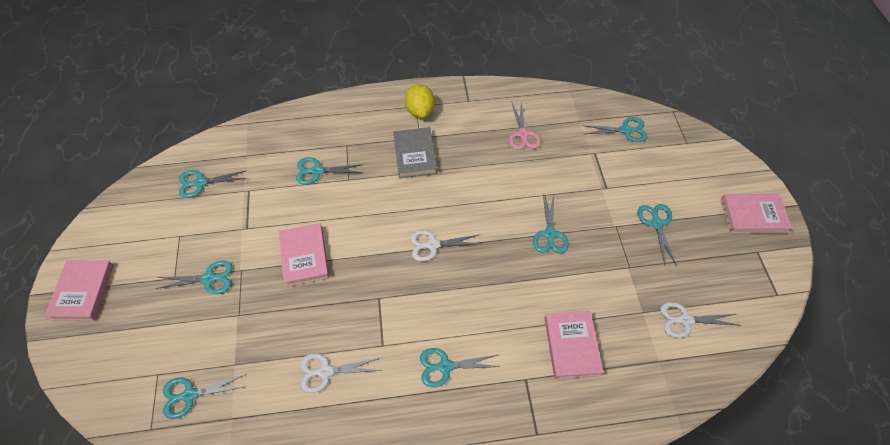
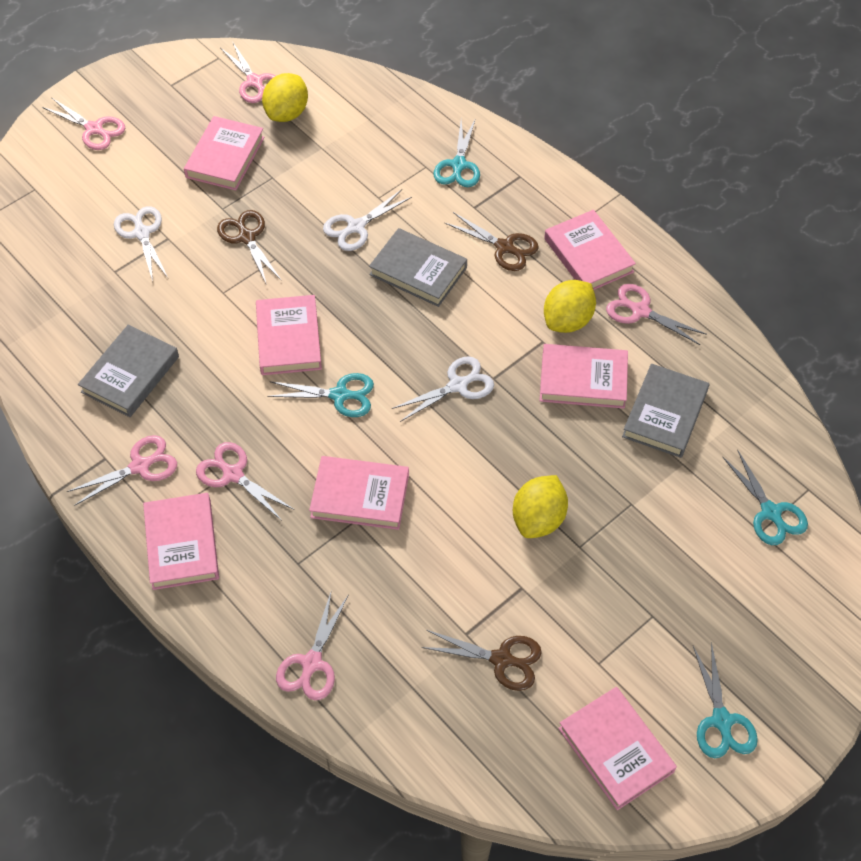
brown scissors: 0 -> 3
grey book: 1 -> 3
pink book: 4 -> 7
pink scissors: 1 -> 6
turquoise scissors: 8 -> 4
yellow lemon: 1 -> 3

